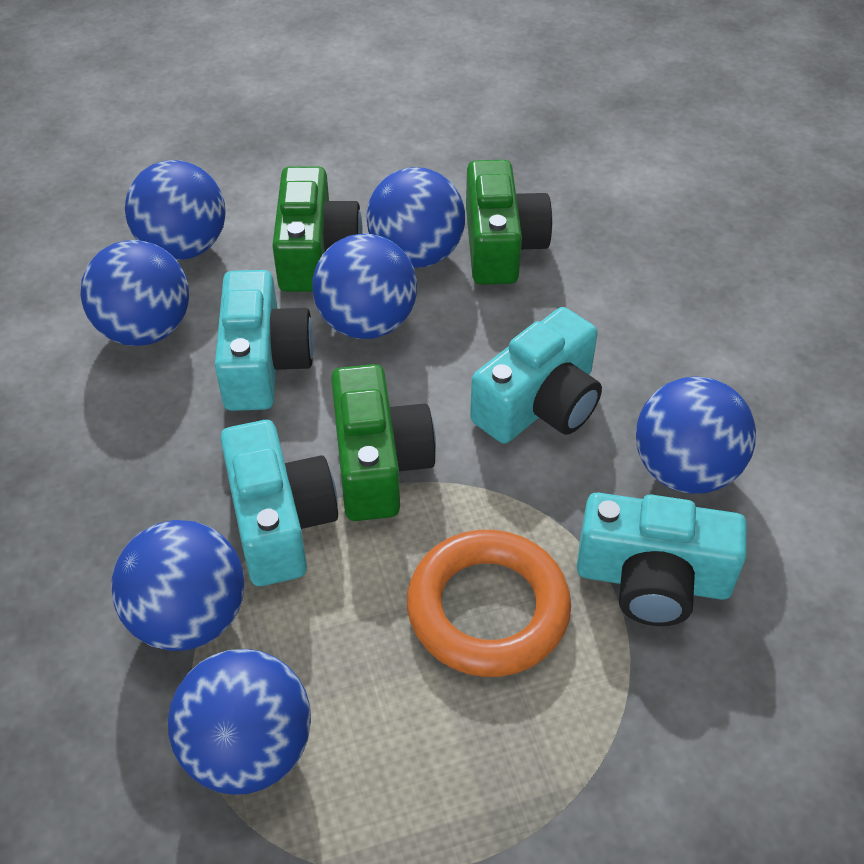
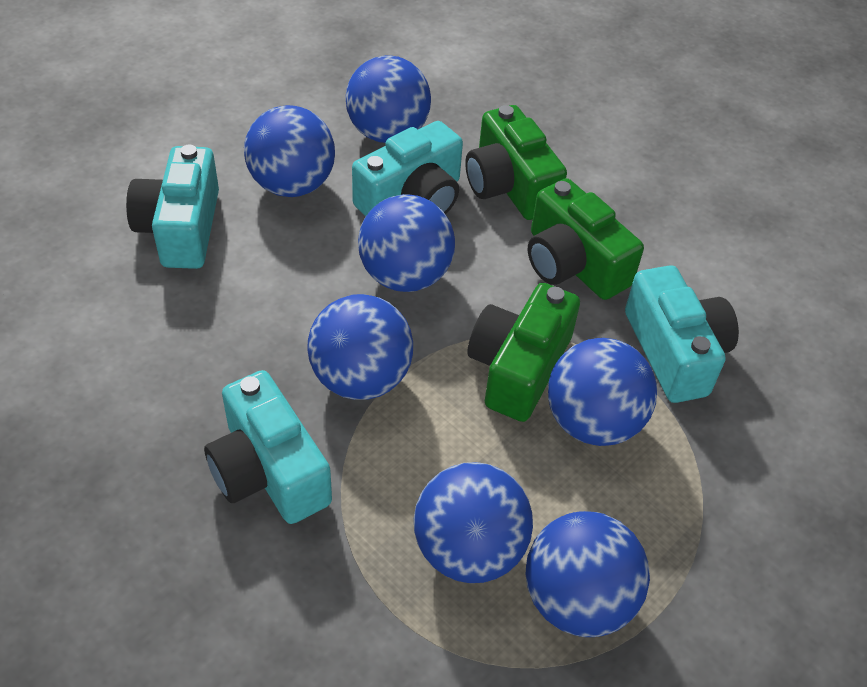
orange ring: 1 -> 0

